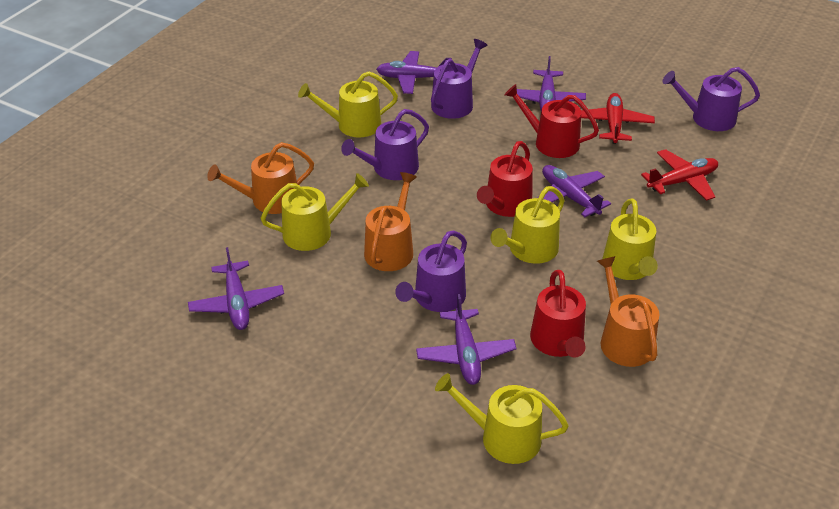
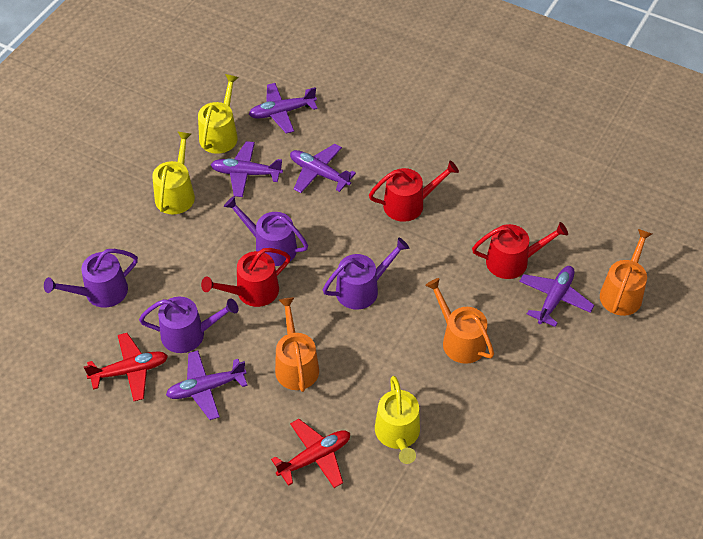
yellow watering can: 5 -> 3

